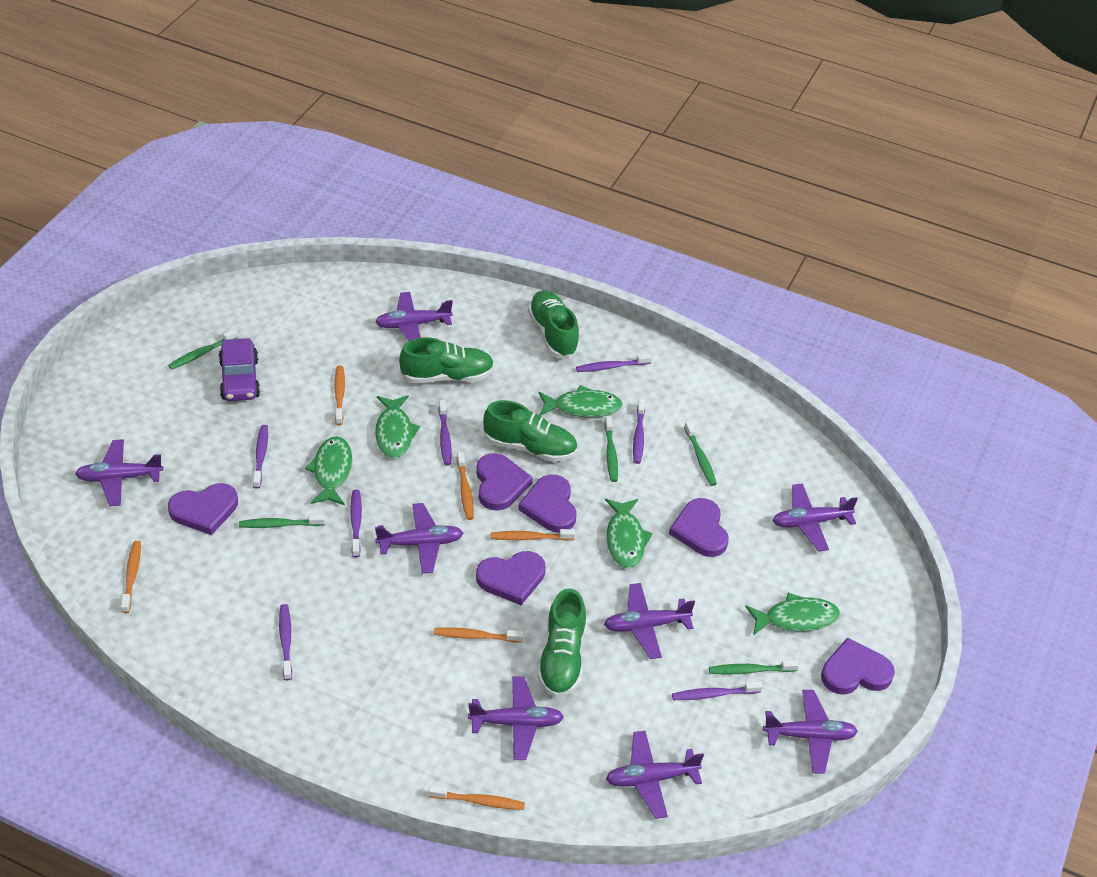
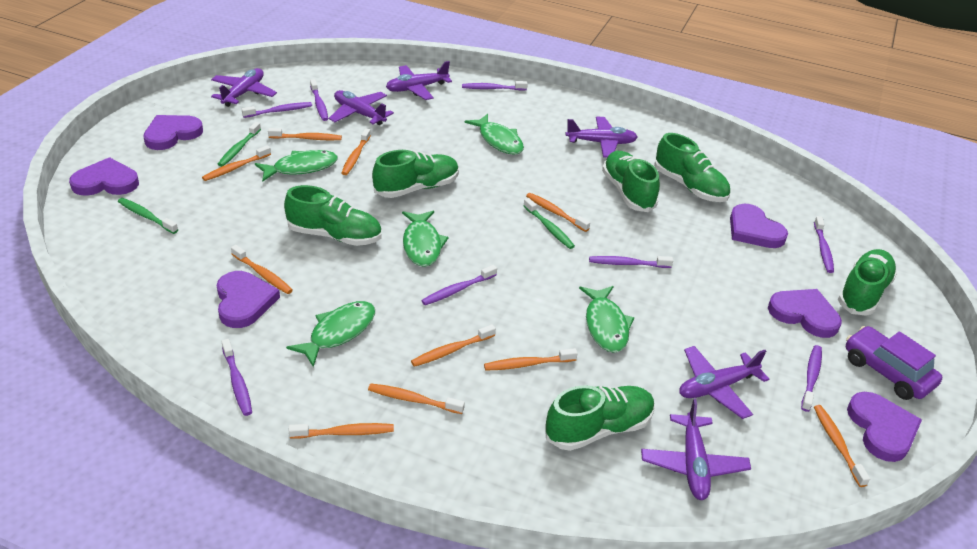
green shoe: 4 -> 6
green toothbrush: 5 -> 3
orange toothbrush: 6 -> 10
purple plane: 8 -> 6
purple toothbrush: 7 -> 8

